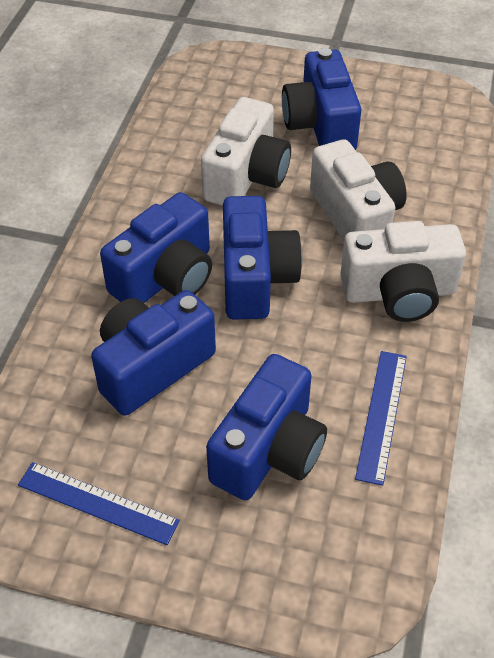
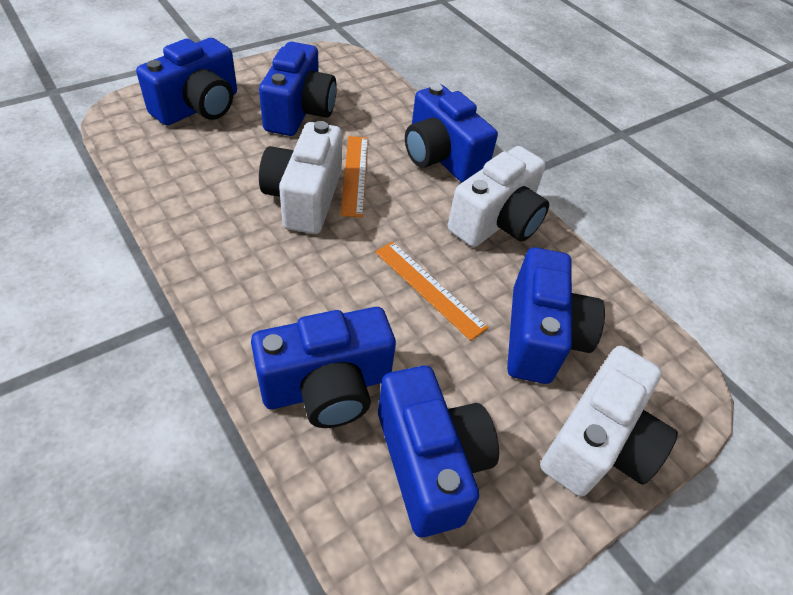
blue camera: 5 -> 6
blue ruler: 2 -> 0
orange ruler: 0 -> 2

